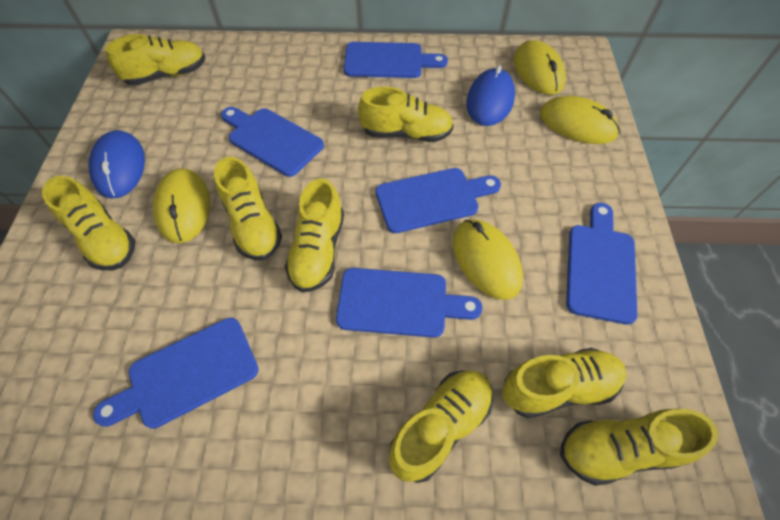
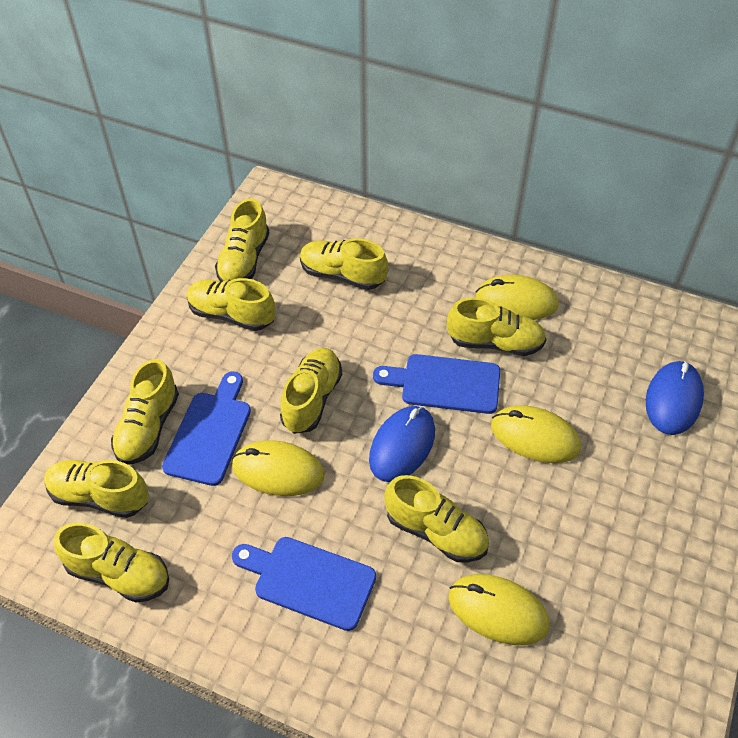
blue cutting board: 6 -> 3
yellow shoe: 8 -> 9

